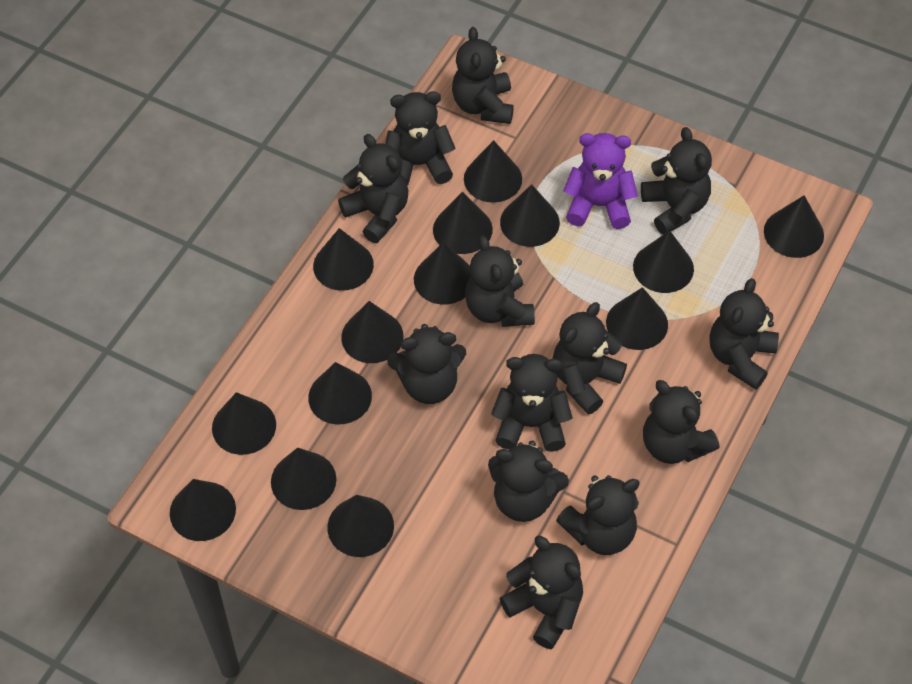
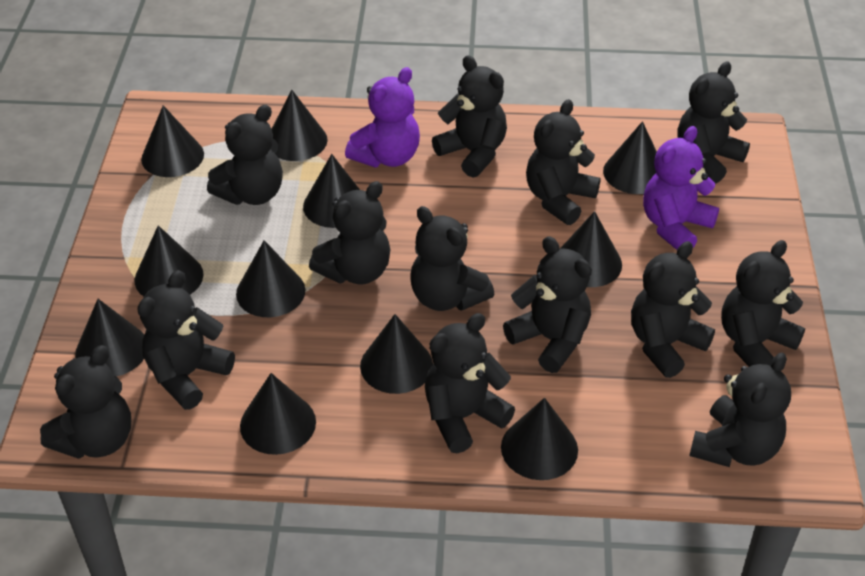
black cone: 14 -> 11
purple teddy bear: 1 -> 2

